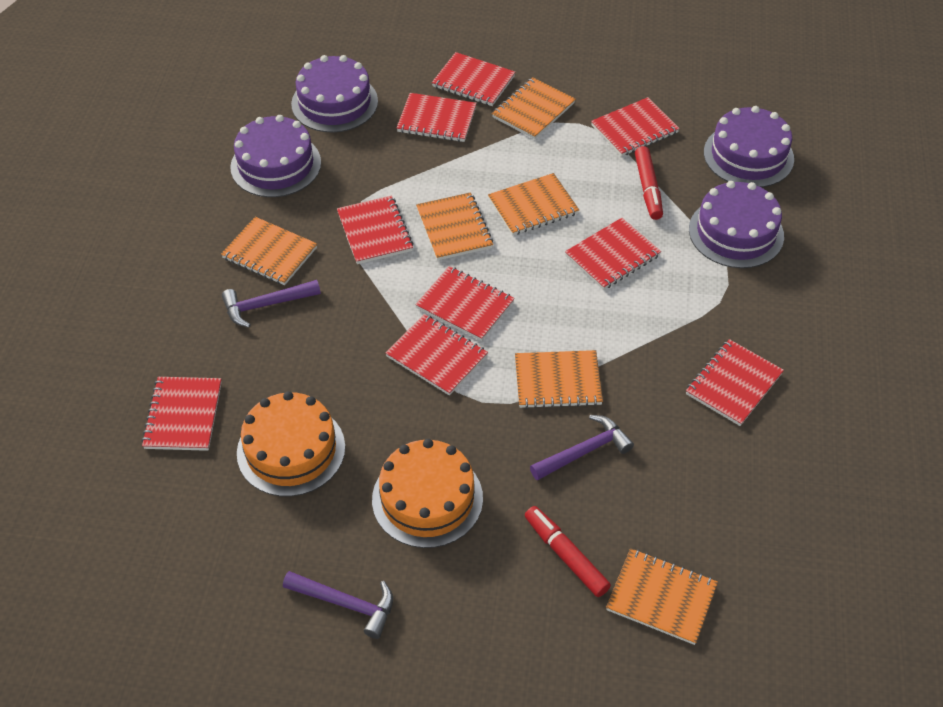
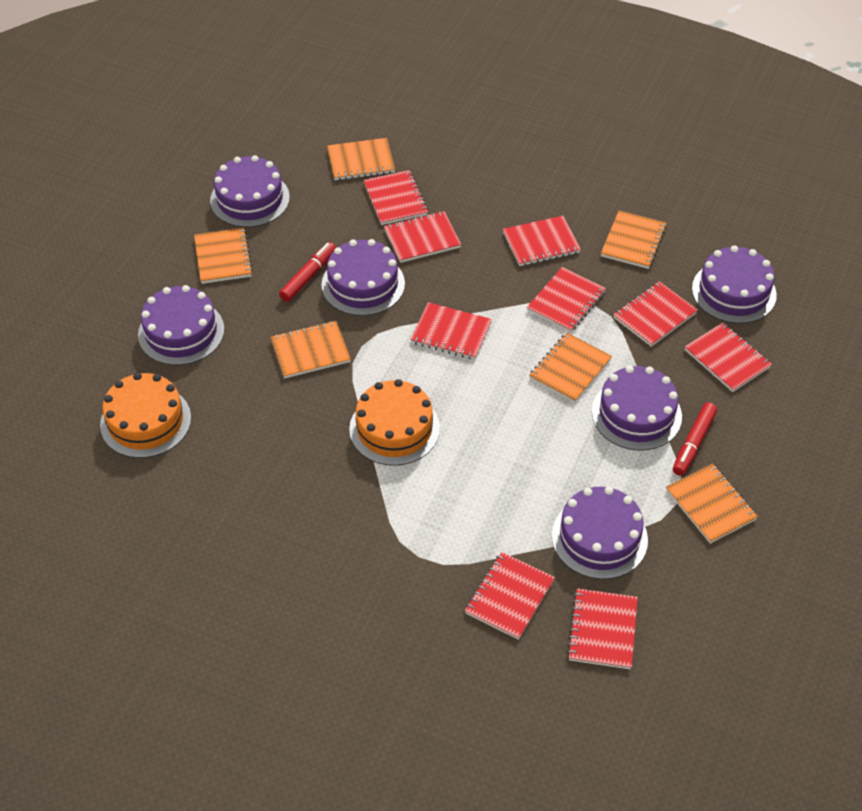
purple cake: 4 -> 6
purple hammer: 3 -> 0

